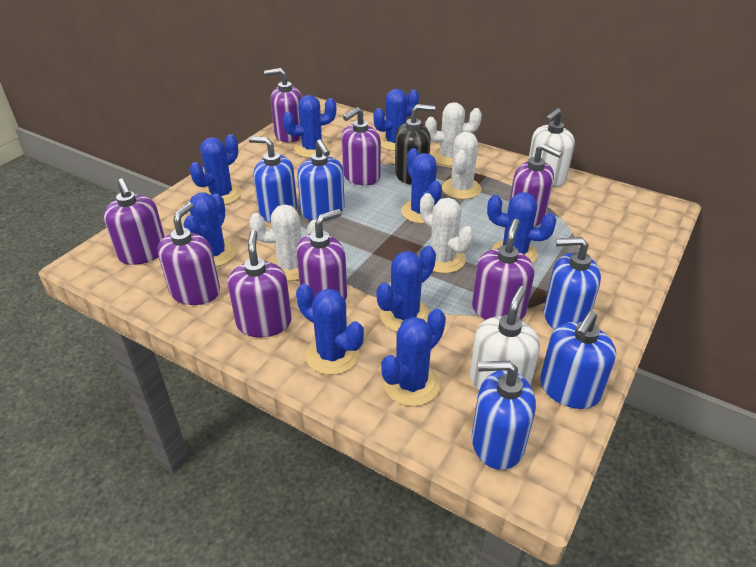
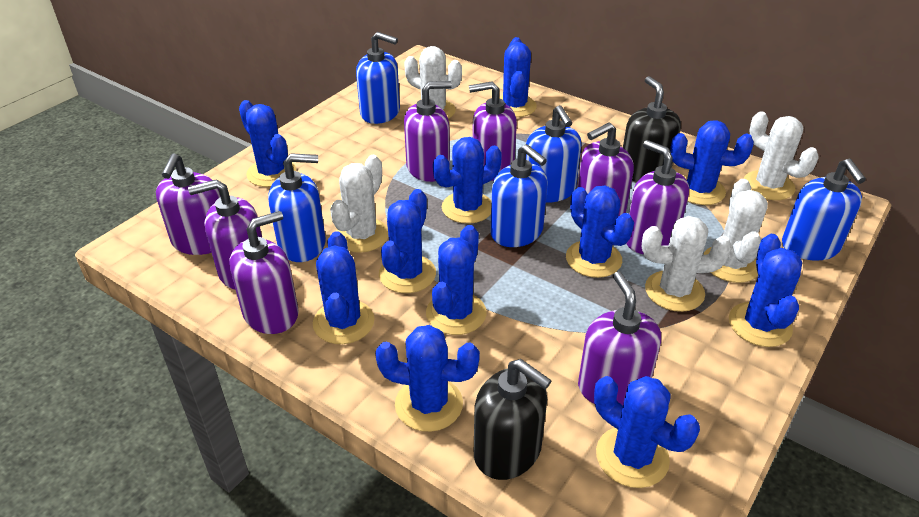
black soap dispenser: 1 -> 2
blue cactus: 9 -> 11
white cactus: 4 -> 5
white soap dispenser: 2 -> 0

